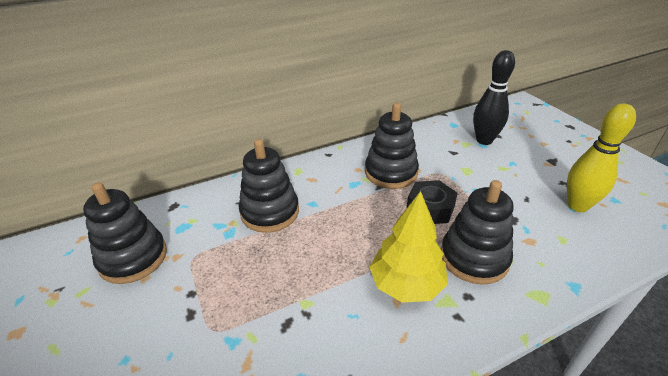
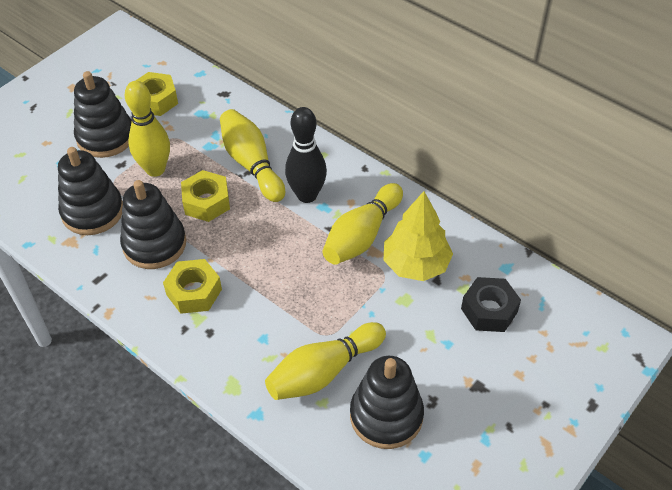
yellow bowling pin: 1 -> 4
yellow nut: 0 -> 3

